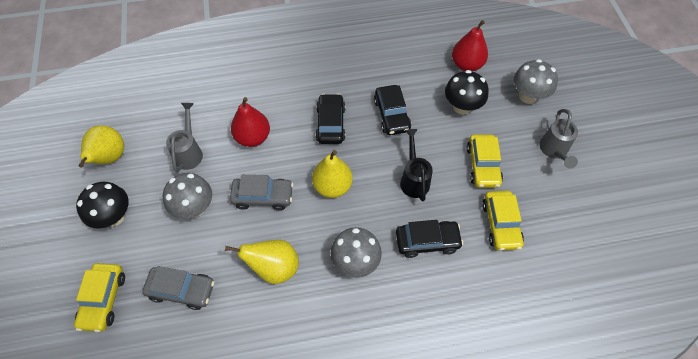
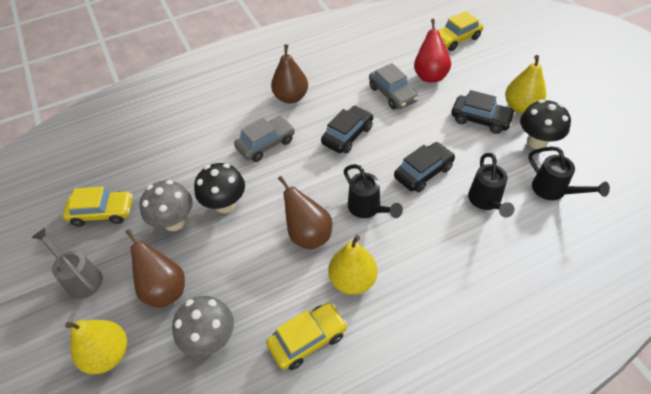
black watering can: 1 -> 3
brown pear: 0 -> 3
grey mushroom: 3 -> 2
grey watering can: 2 -> 1
red pear: 2 -> 1

